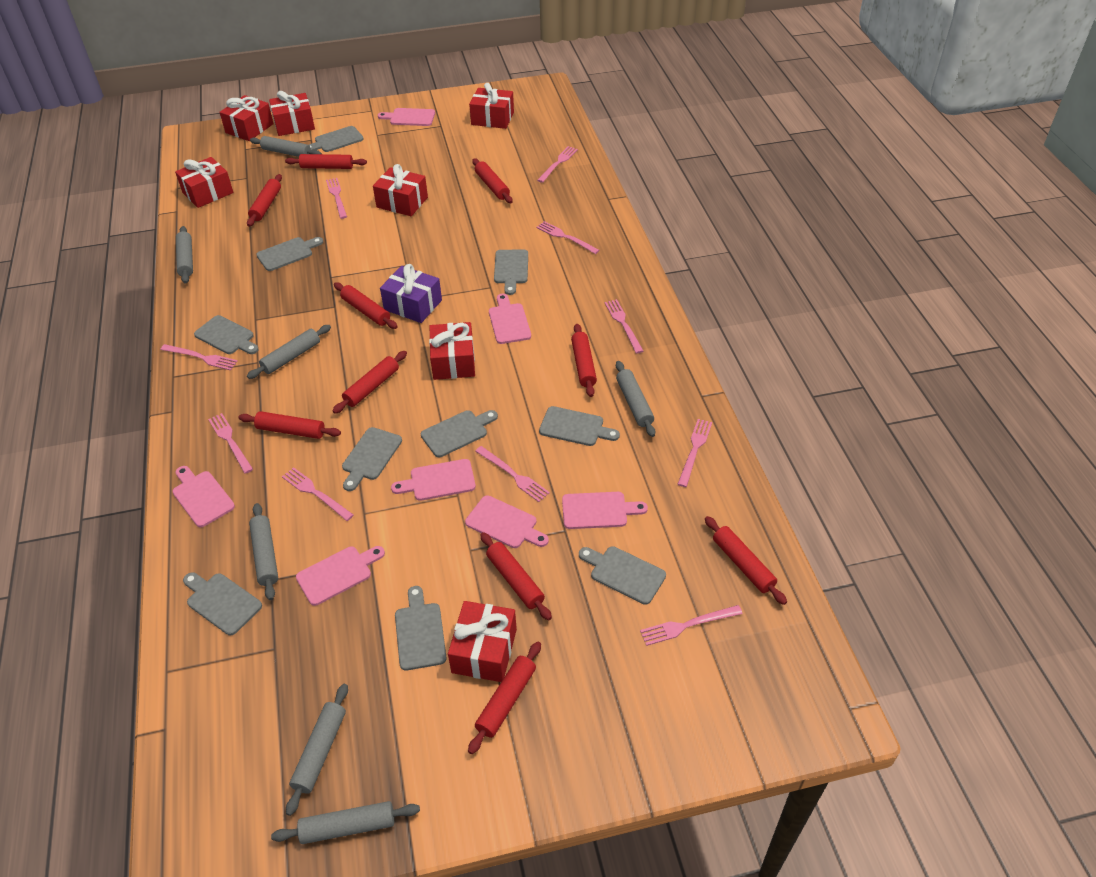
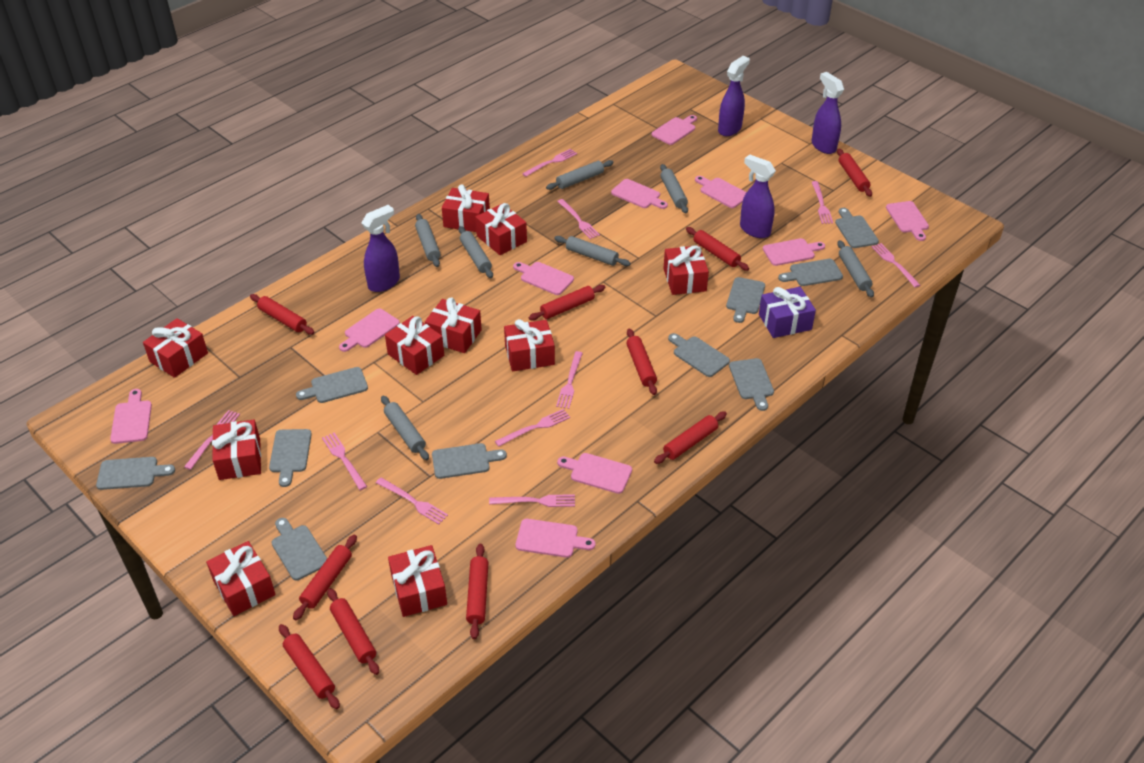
pink cutting board: 7 -> 10
purple spray bottle: 0 -> 4
red gift: 7 -> 10

